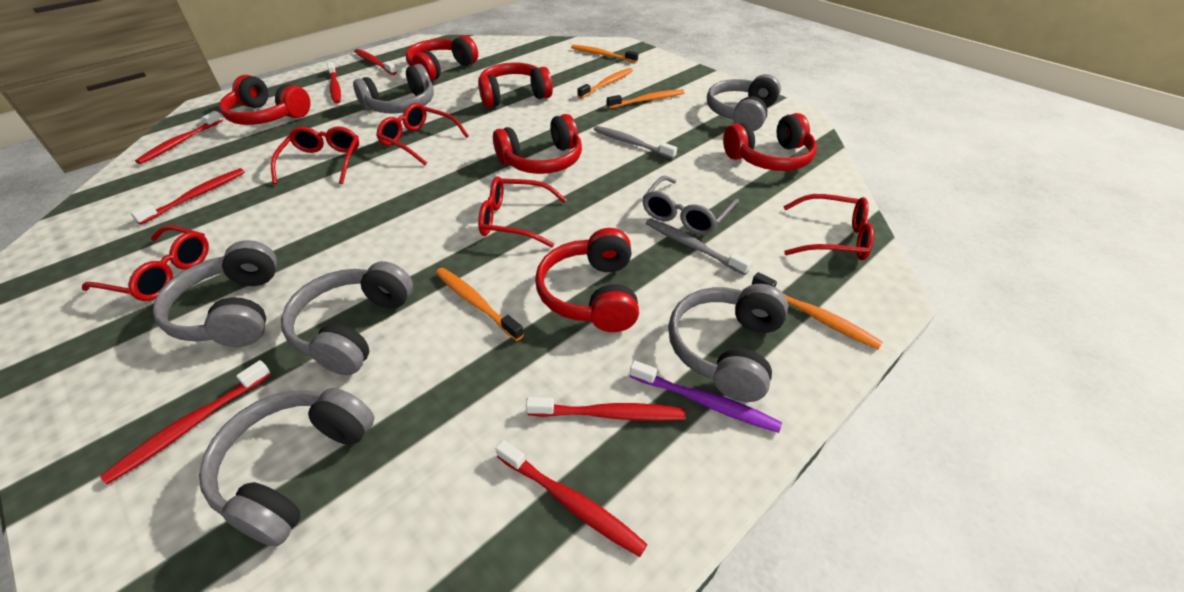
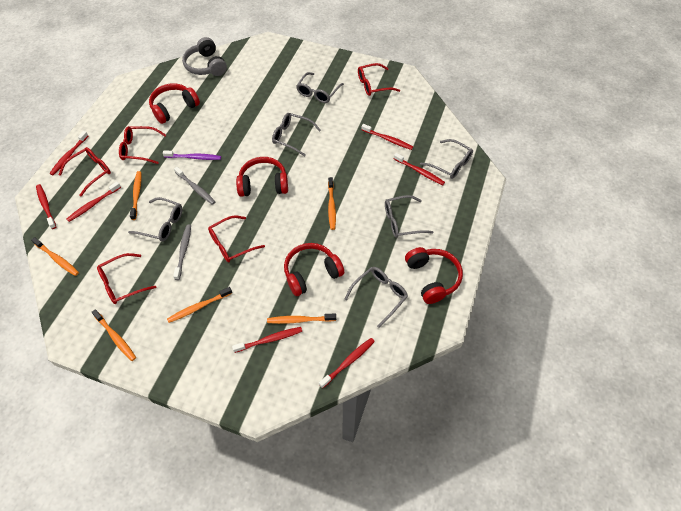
grey glasses: 1 -> 6
grey headphones: 6 -> 1
orange toothbrush: 5 -> 6
red headphones: 6 -> 4

